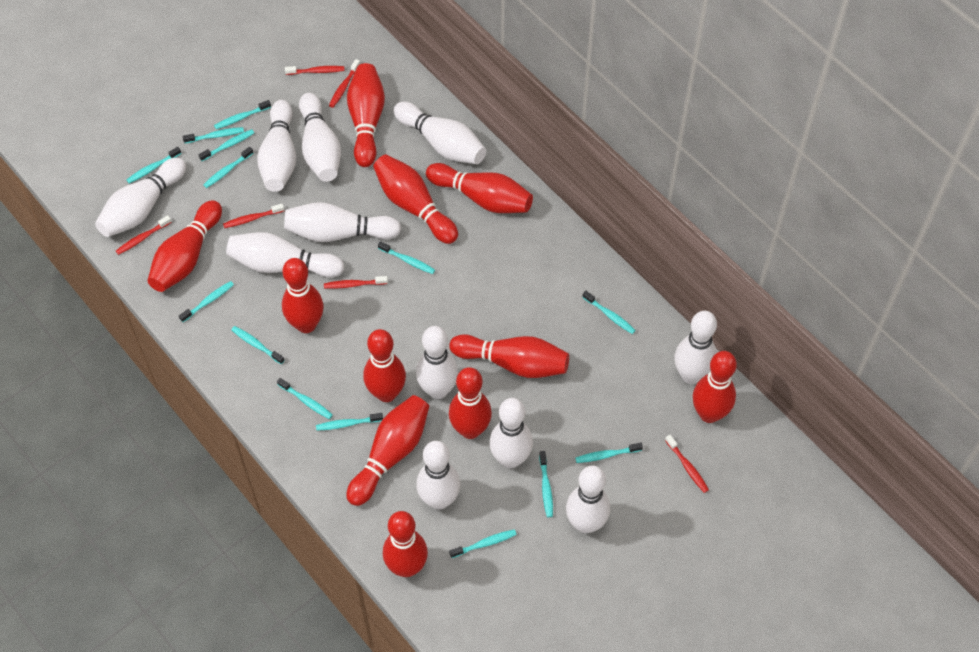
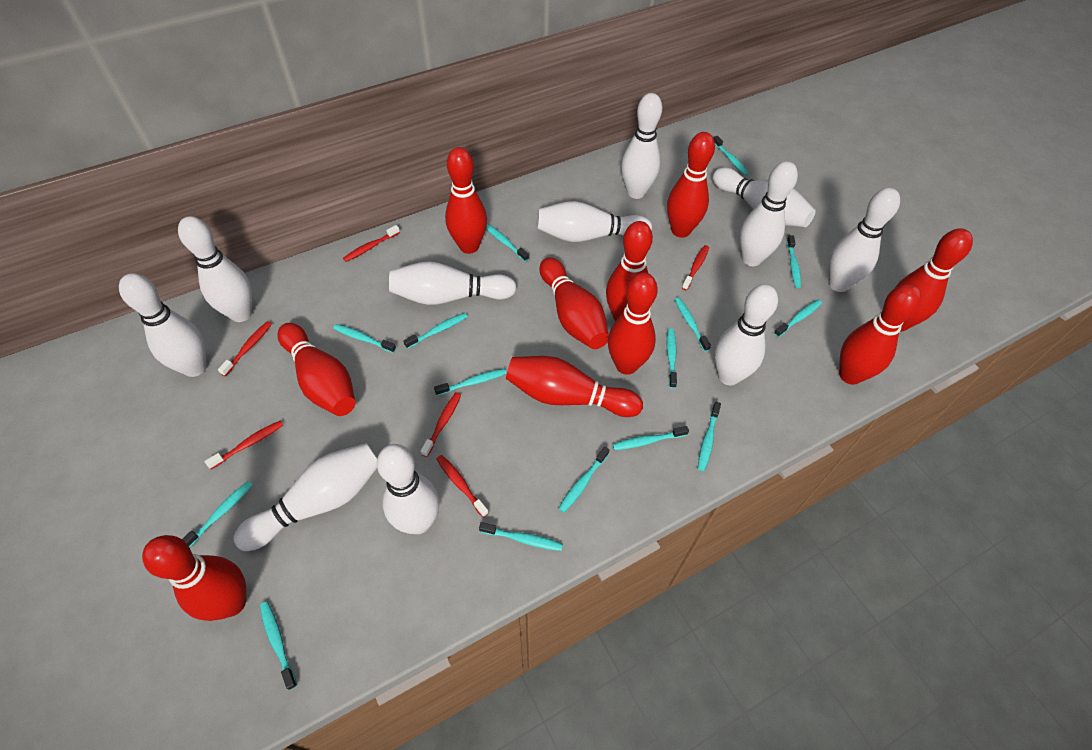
red bowling pin: 11 -> 10
turquoise toothbrush: 14 -> 15

